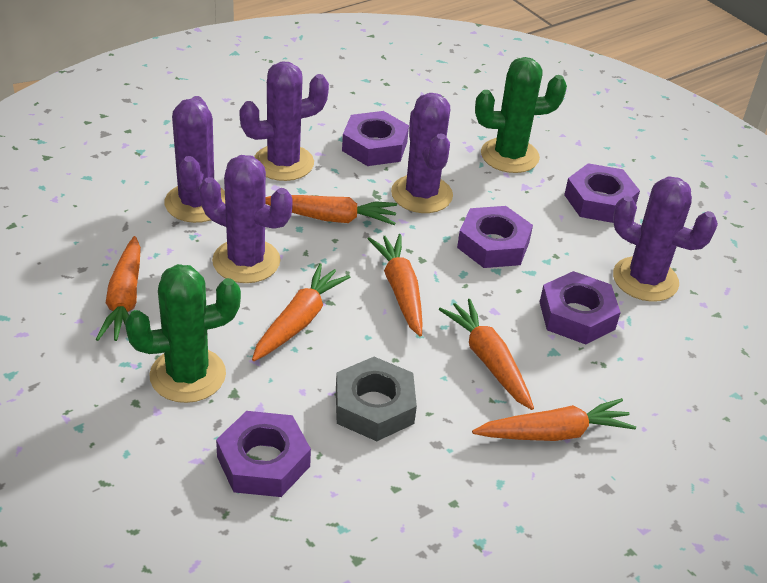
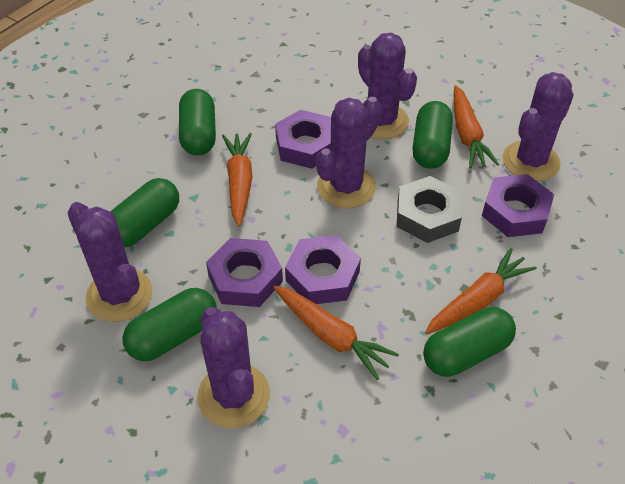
green cactus: 2 -> 0
green capsule: 0 -> 5
orange carrot: 6 -> 4
purple nut: 5 -> 4

